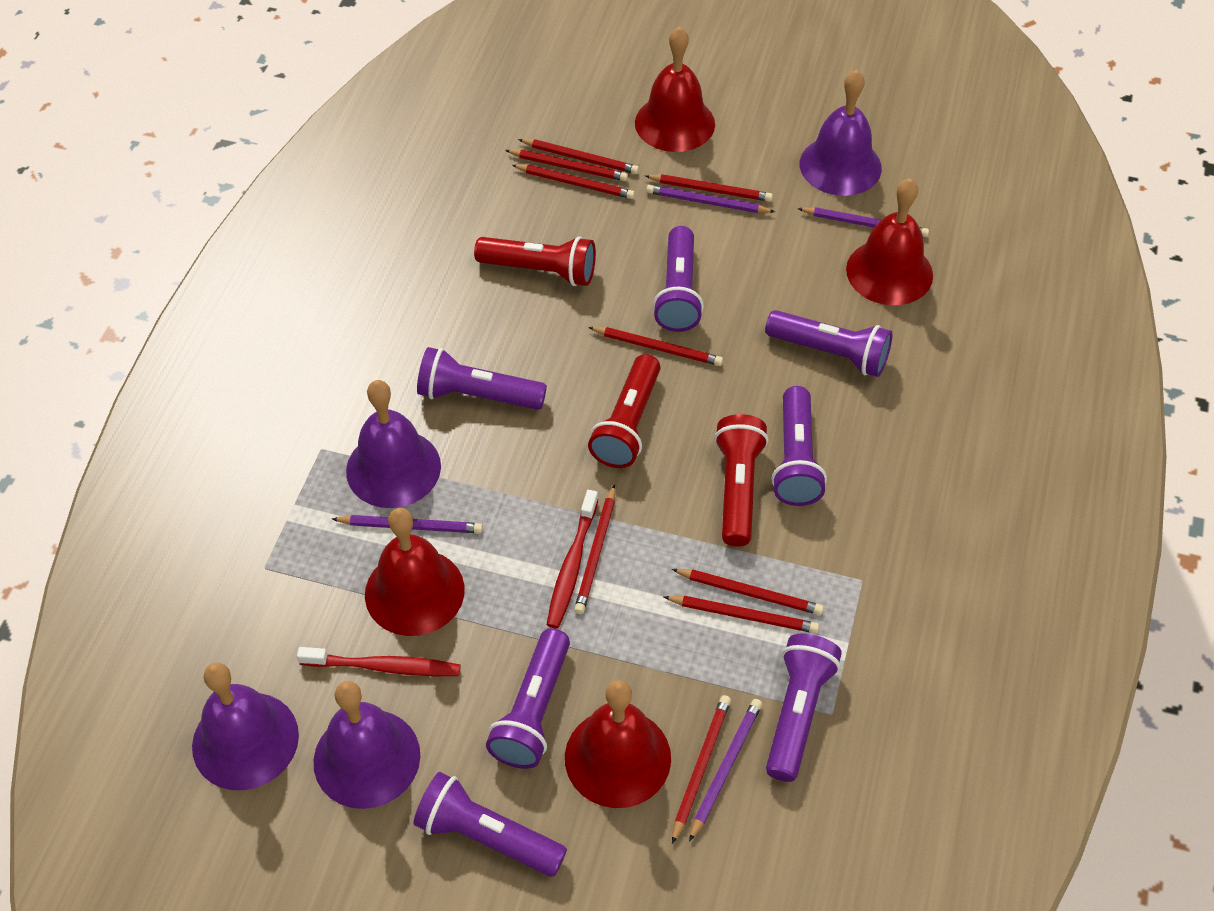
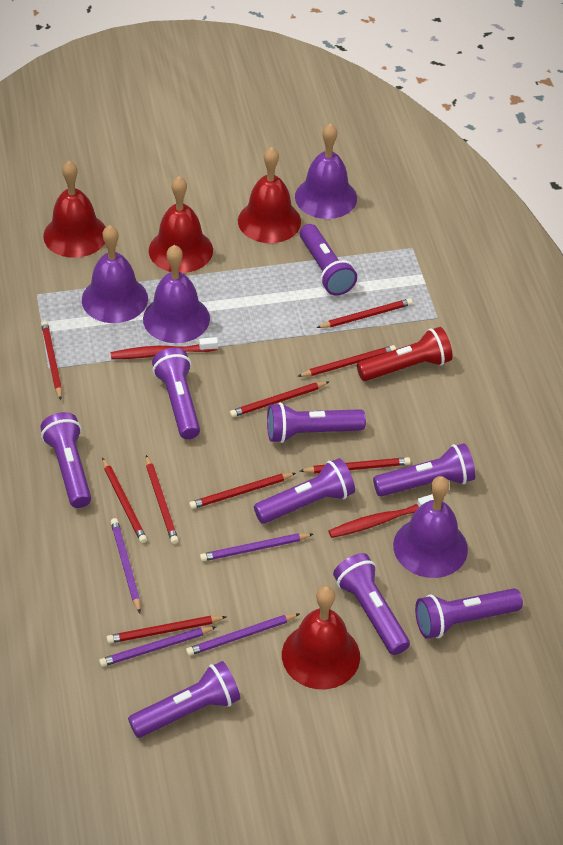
purple flashlight: 7 -> 9
red flashlight: 3 -> 1

